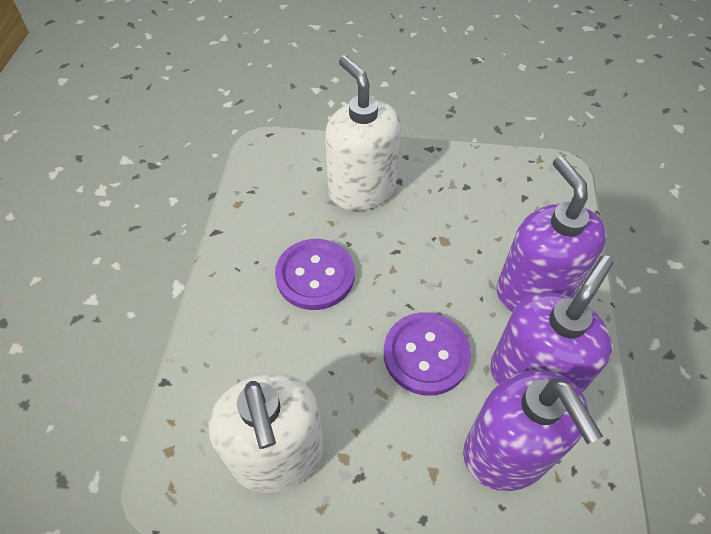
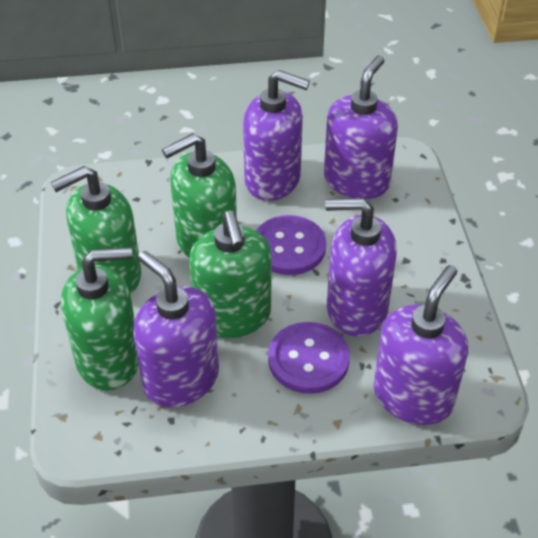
green soap dispenser: 0 -> 4
purple soap dispenser: 3 -> 5
white soap dispenser: 2 -> 0

